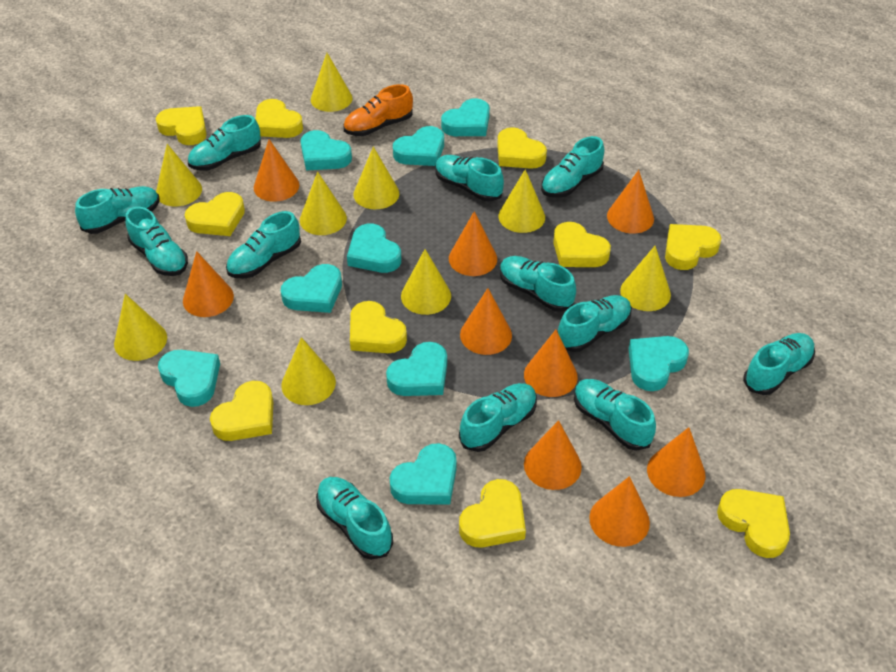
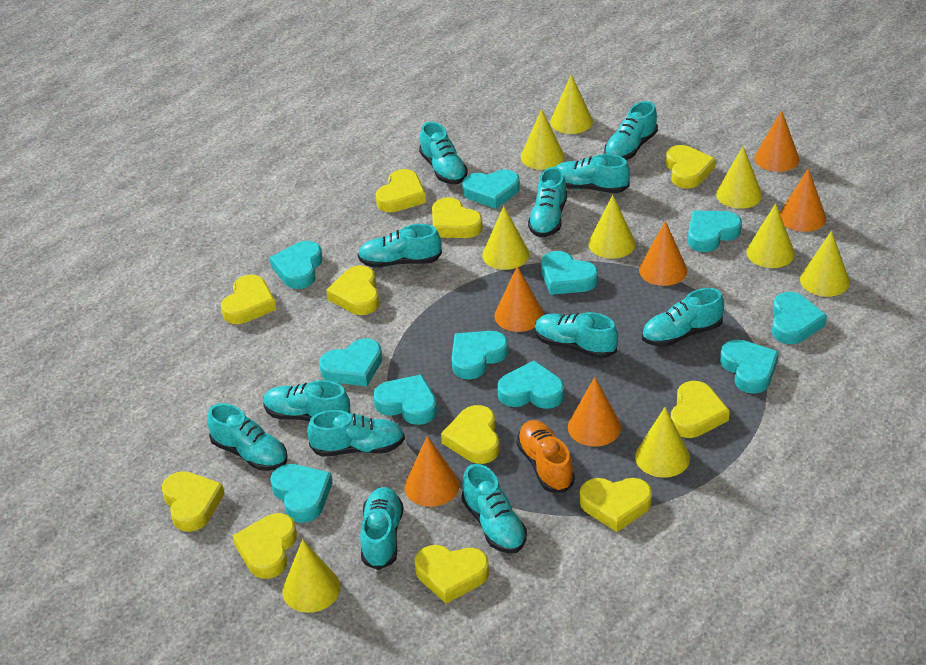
orange cone: 9 -> 6
turquoise heart: 9 -> 11
yellow heart: 10 -> 11

